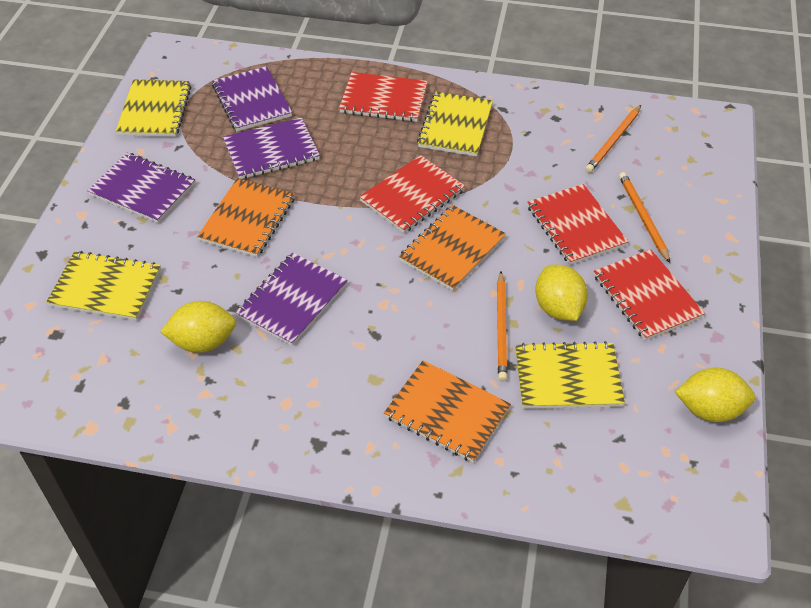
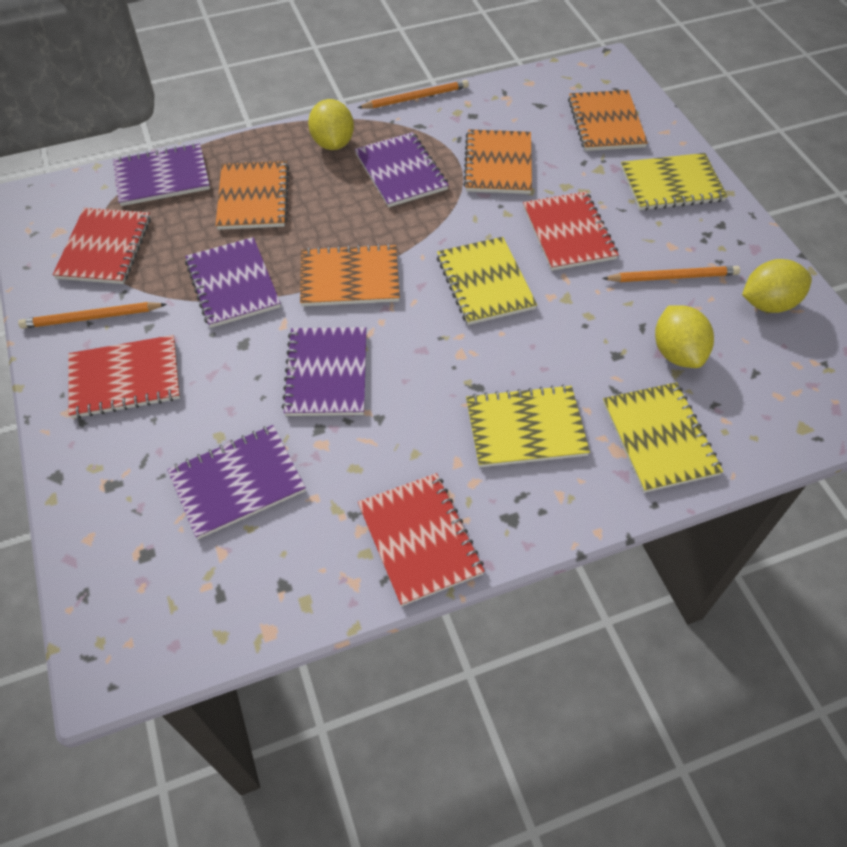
orange notebook: 3 -> 4
purple notebook: 4 -> 5

